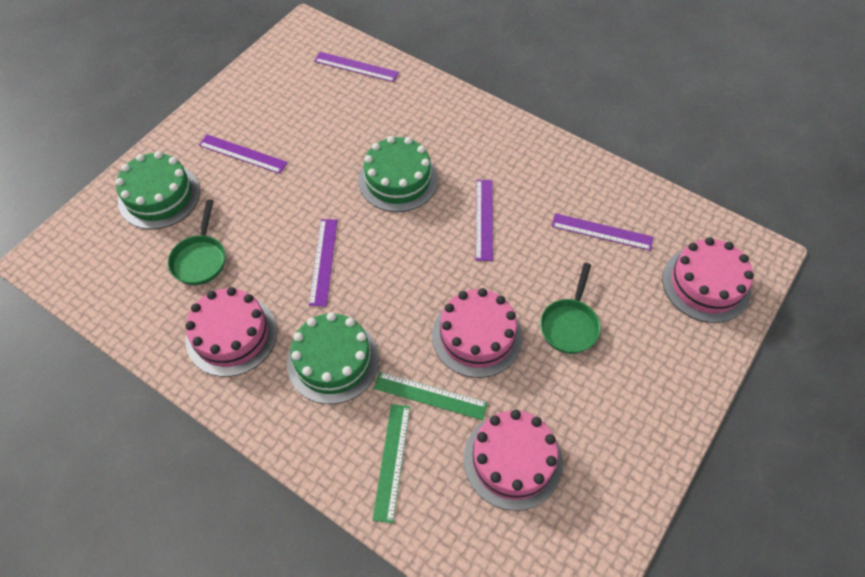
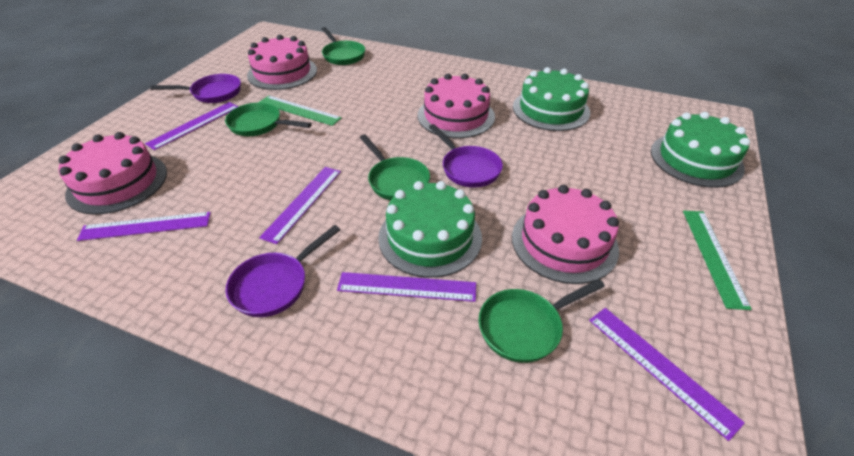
green pan: 2 -> 4
purple pan: 0 -> 3

